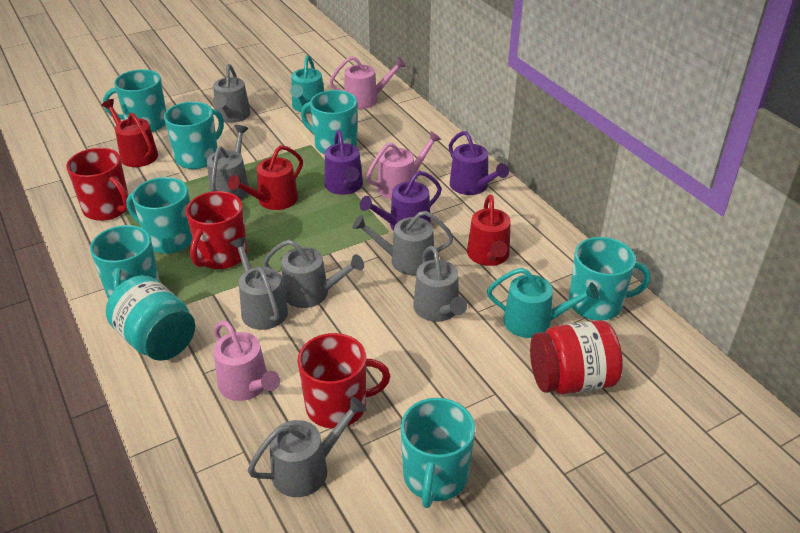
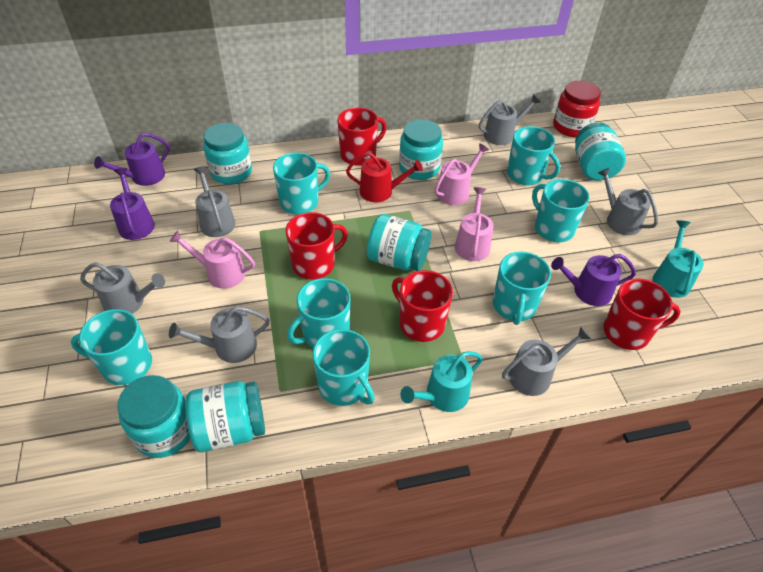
grey watering can: 7 -> 6
red mug: 3 -> 4
red watering can: 3 -> 1
turquoise jar: 1 -> 6

